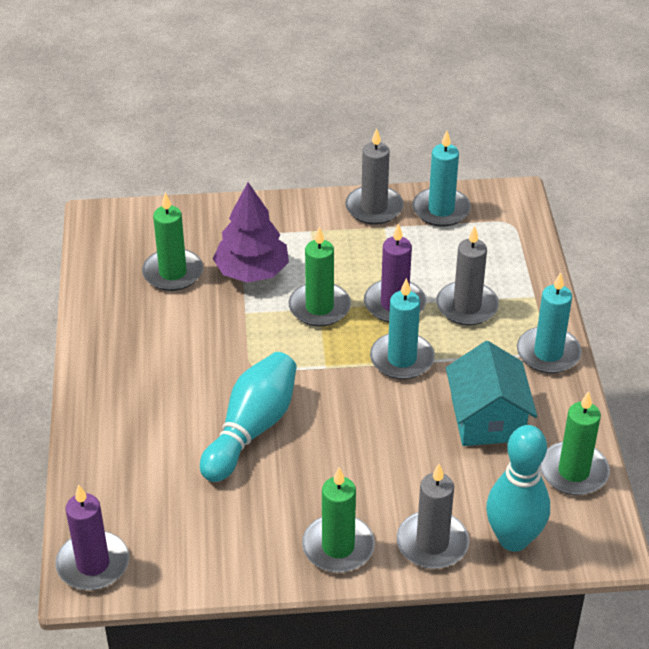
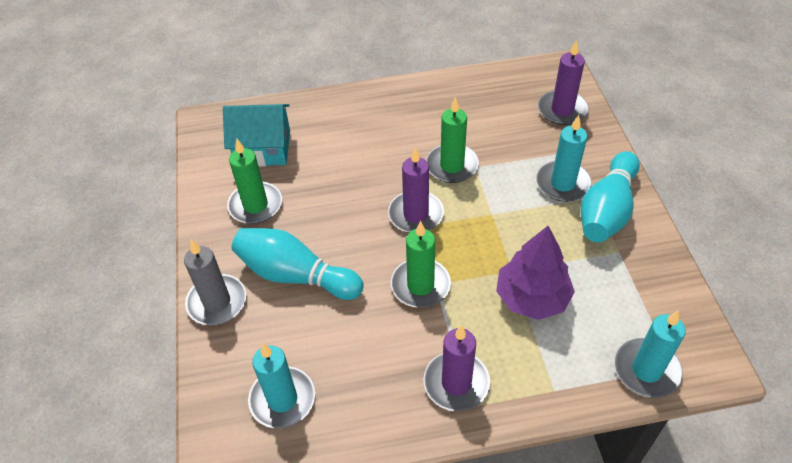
green candle: 4 -> 3
grey candle: 3 -> 1
purple candle: 2 -> 3

